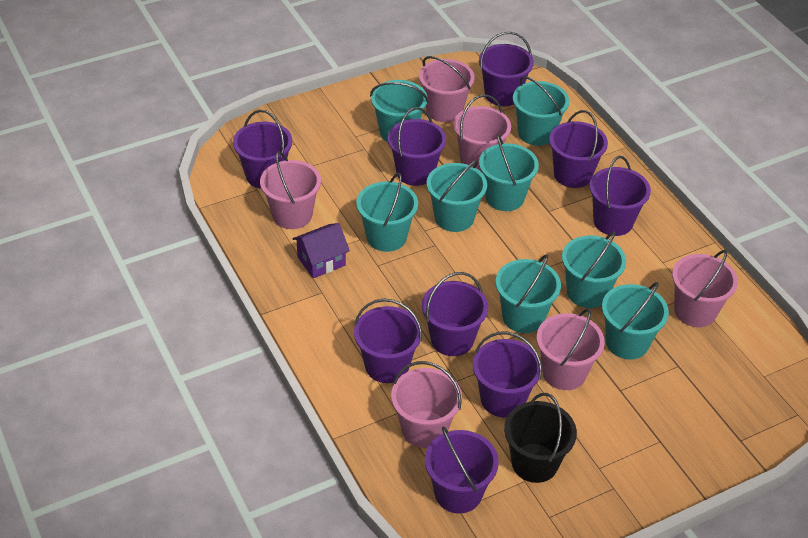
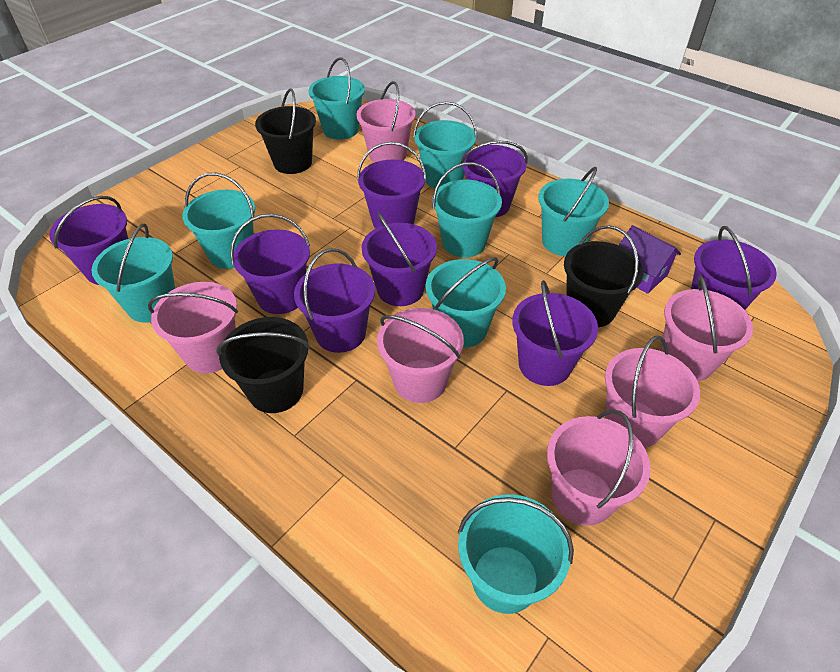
black bucket: 1 -> 3
purple bucket: 9 -> 8

